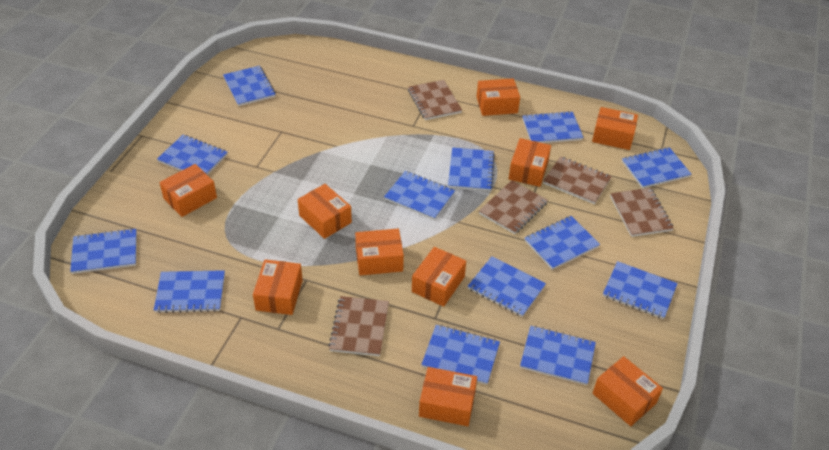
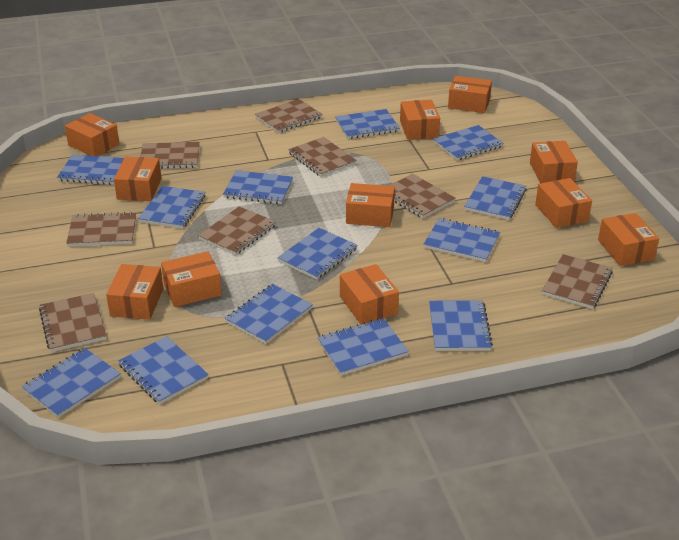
brown notebook: 5 -> 8
orange box: 10 -> 11

